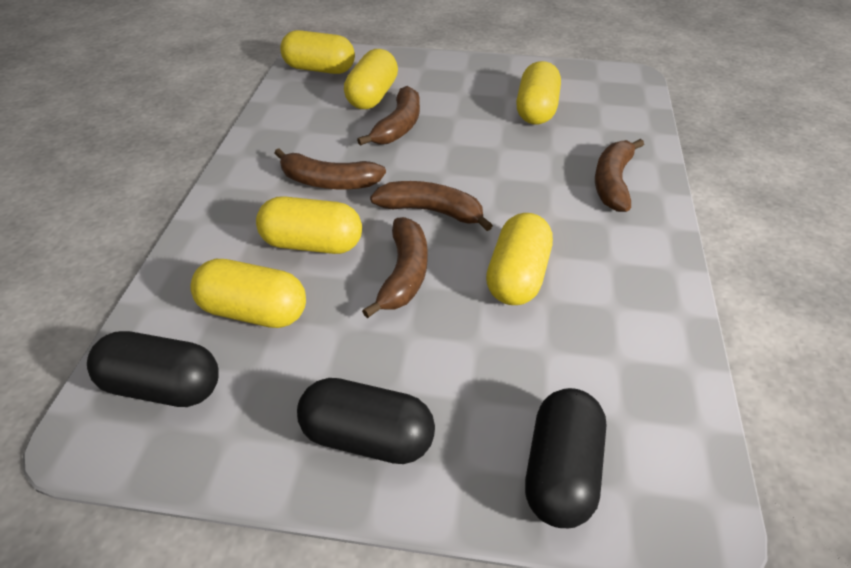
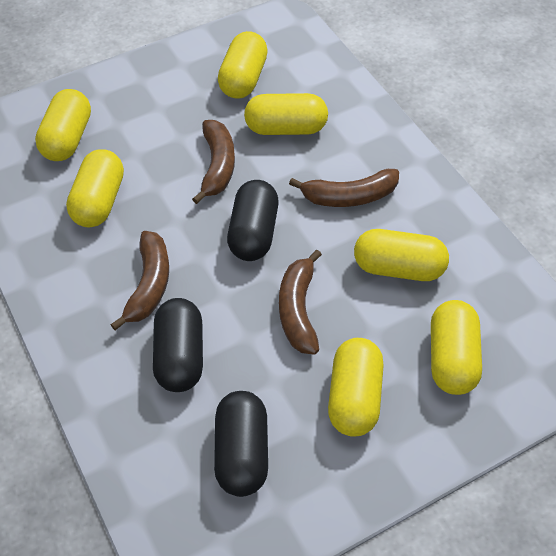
brown banana: 5 -> 4
yellow capsule: 6 -> 7

